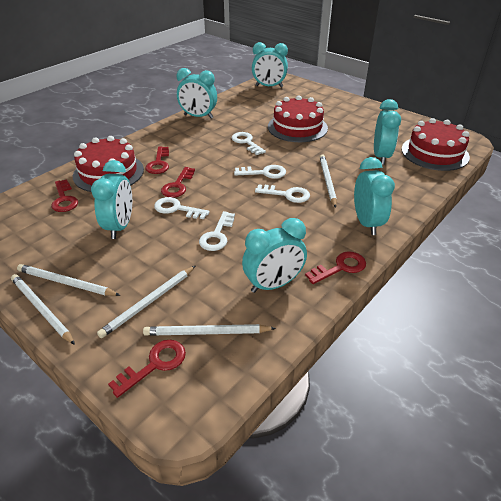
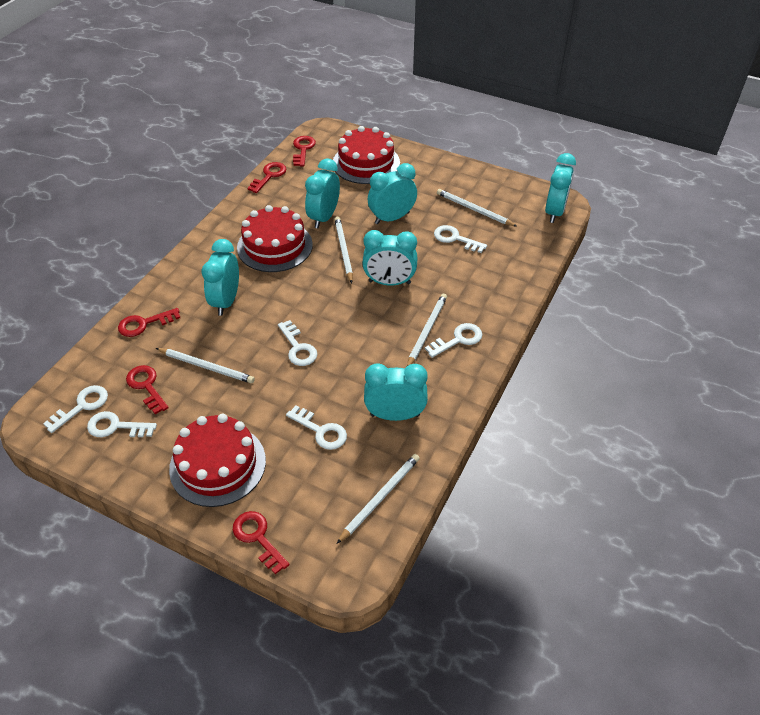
white key: 5 -> 6

